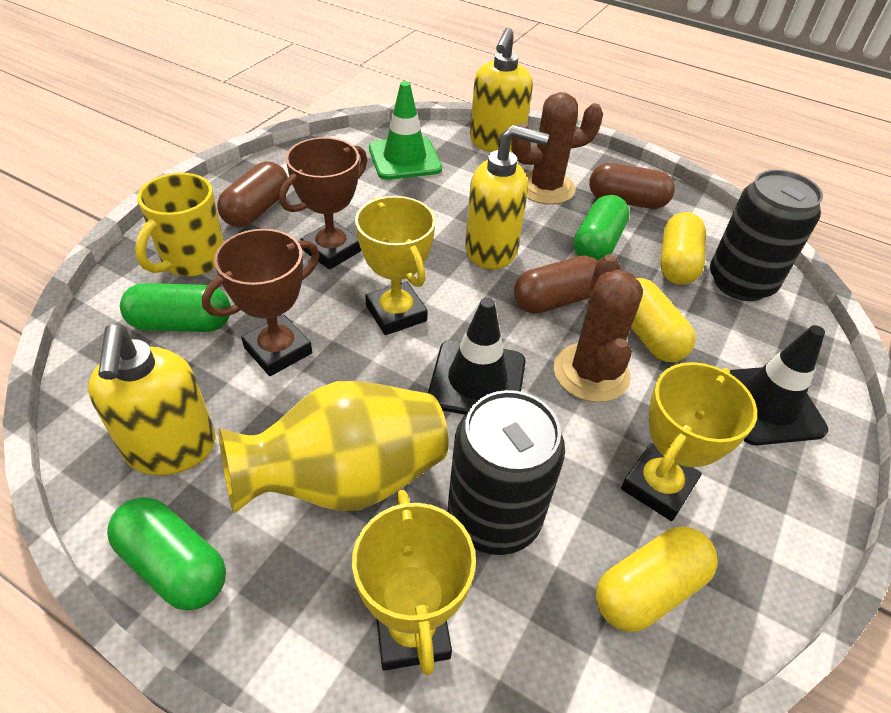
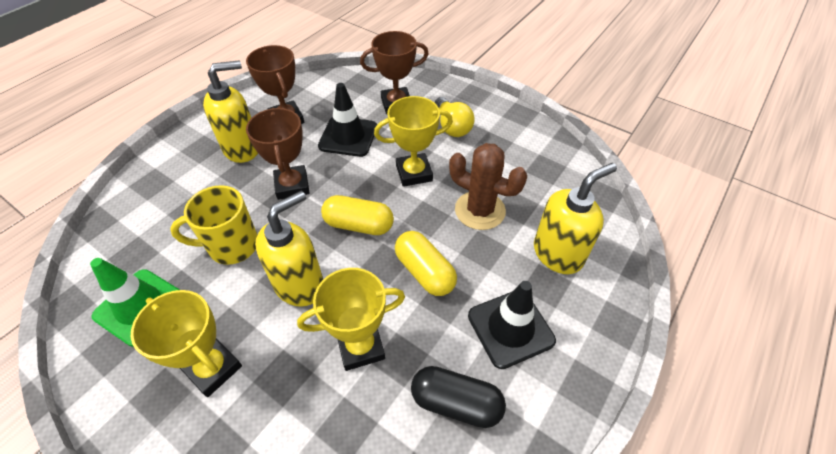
black can: 2 -> 0
black capsule: 0 -> 1
brown cactus: 2 -> 1
brown capsule: 3 -> 0
brown trophy: 2 -> 3
green capsule: 3 -> 0
yellow capsule: 3 -> 2
yellow light bulb: 0 -> 1
yellow vase: 1 -> 0

